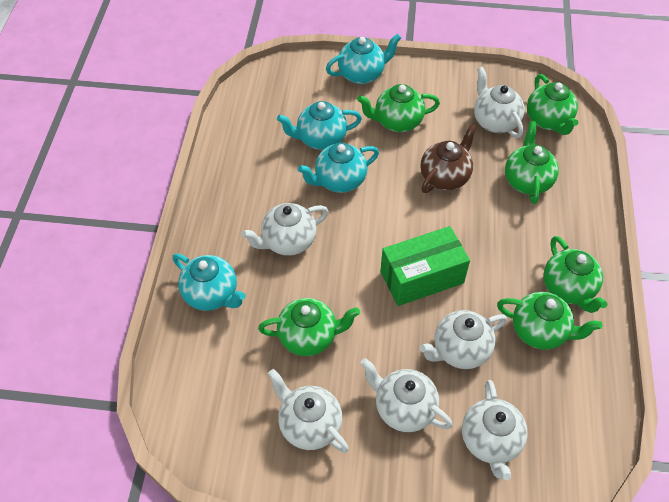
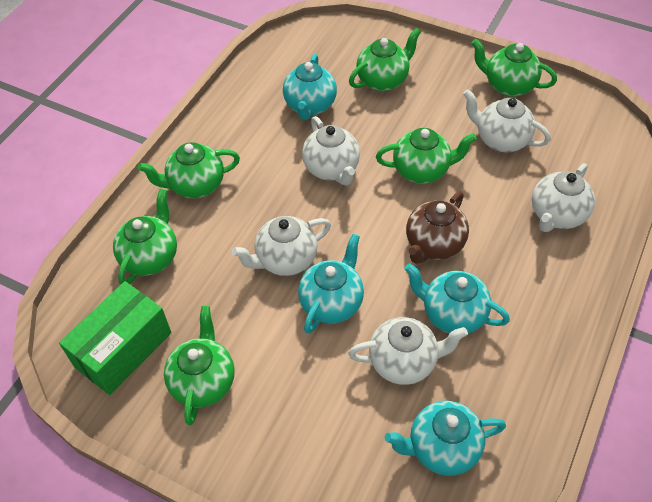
white teapot: 6 -> 5

